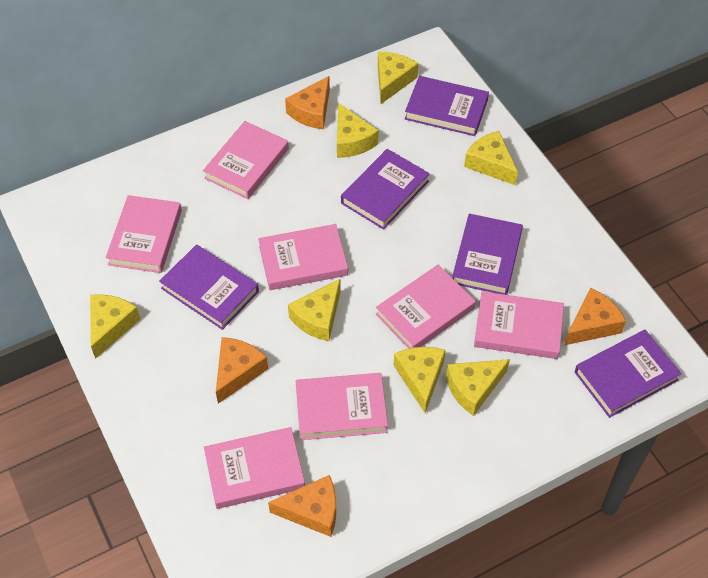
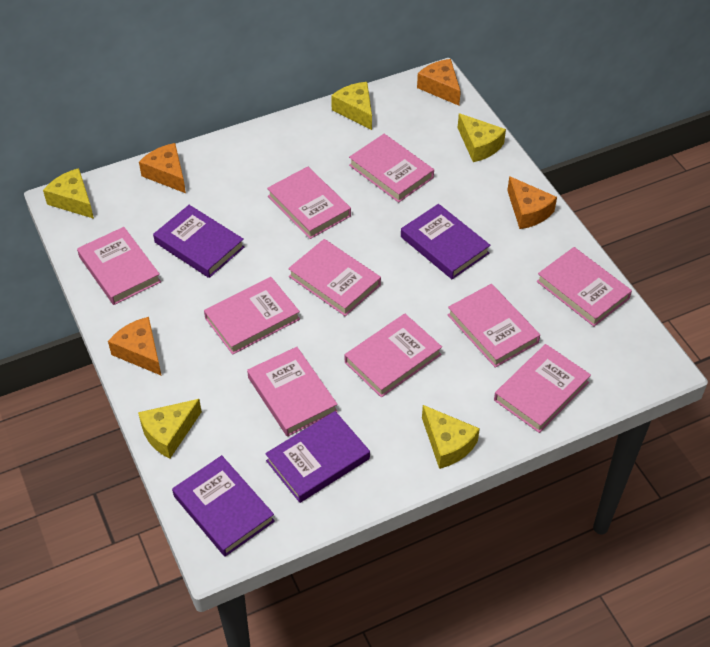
pink book: 7 -> 10
purple book: 5 -> 4
yellow cheese: 7 -> 5

